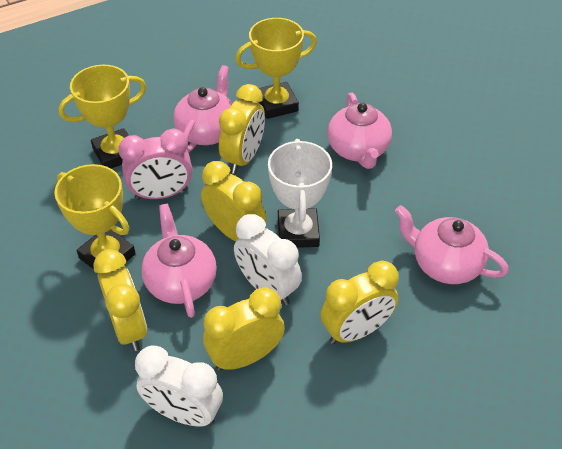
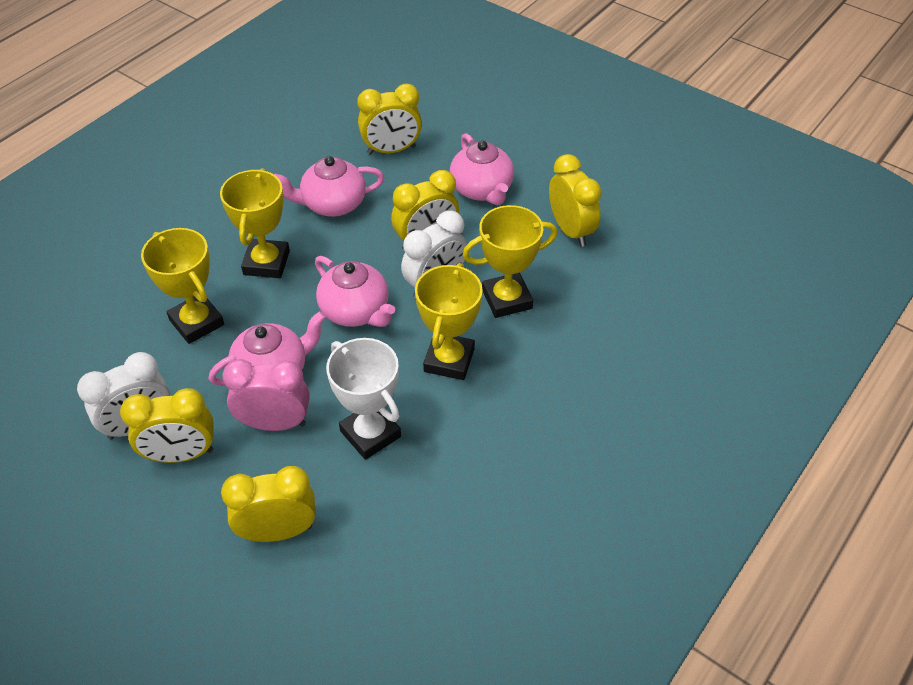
yellow trophy: 3 -> 4

